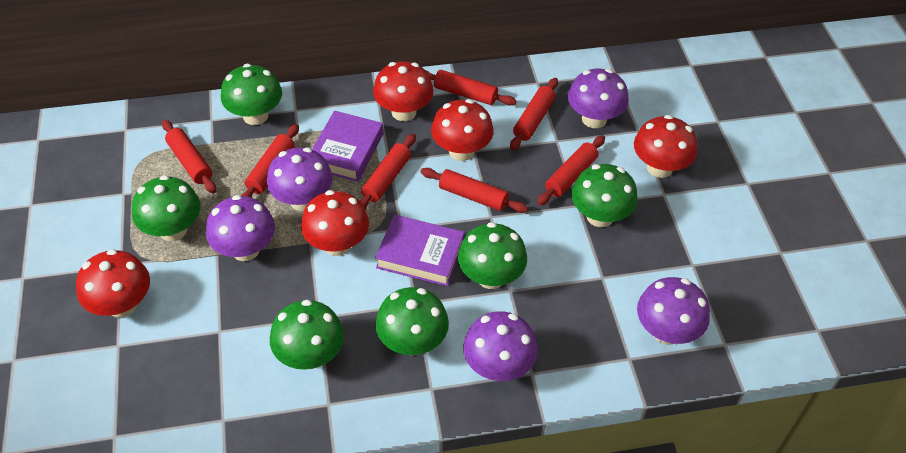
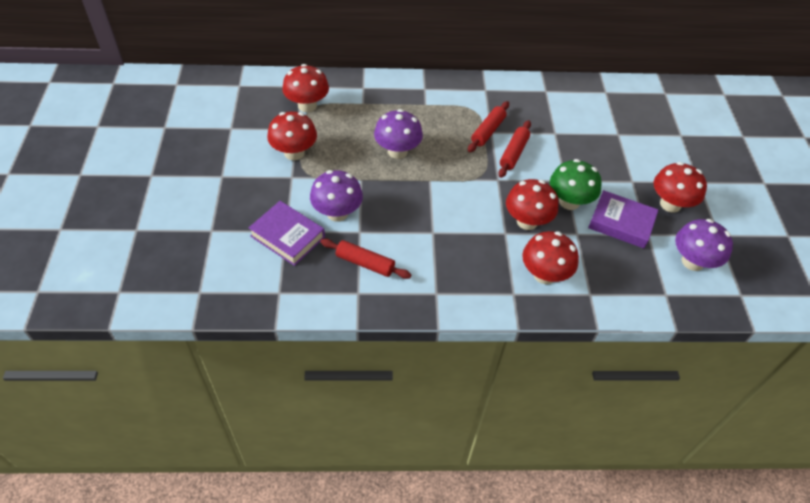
green mushroom: 6 -> 1
purple mushroom: 5 -> 3
red rolling pin: 7 -> 3

